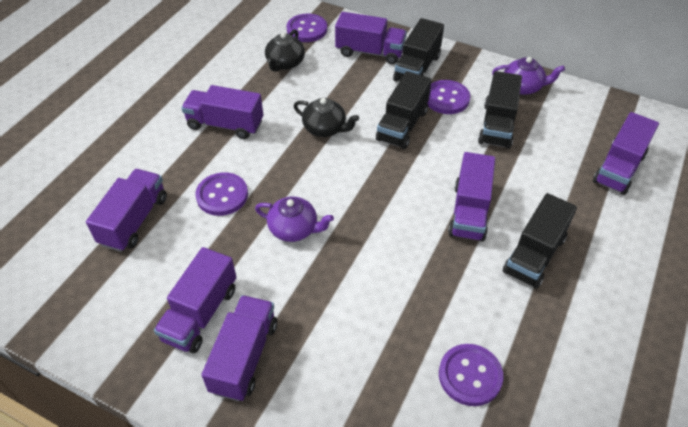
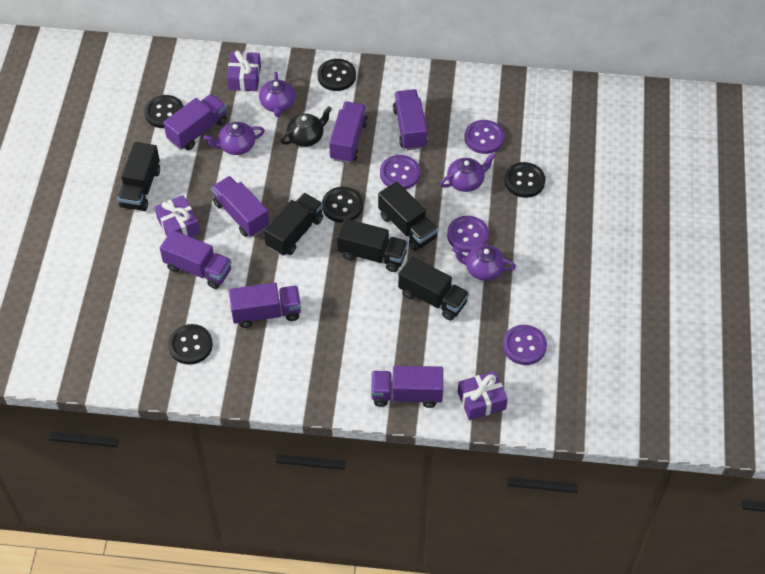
black button: 0 -> 5
black teapot: 2 -> 1
black truck: 4 -> 5
purple gift: 0 -> 3
purple teapot: 2 -> 4

